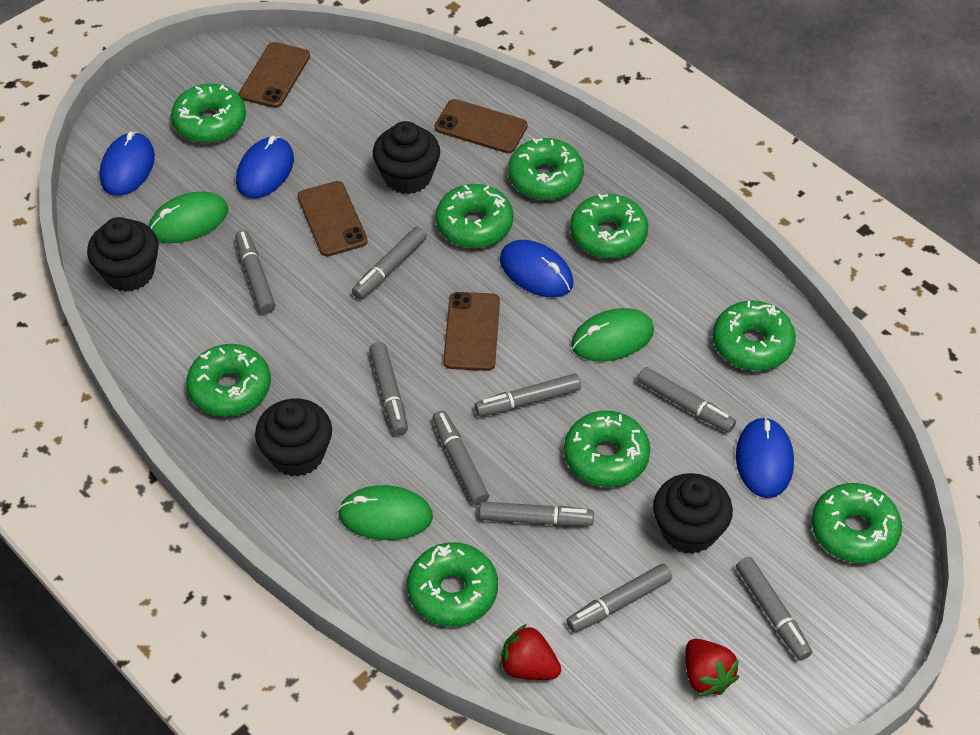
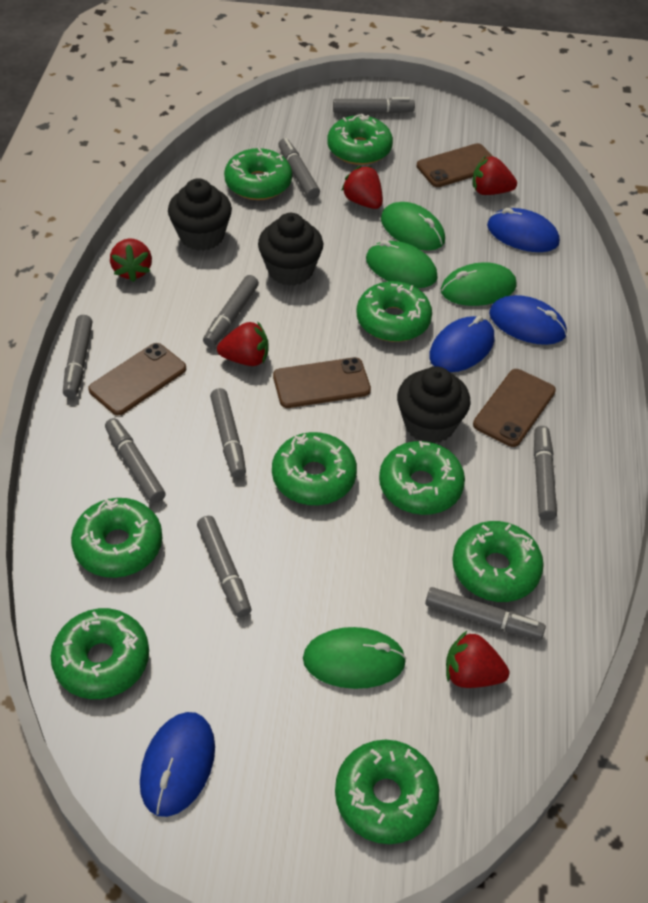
black cupcake: 4 -> 3
green mouse: 3 -> 4
red strawberry: 2 -> 5

